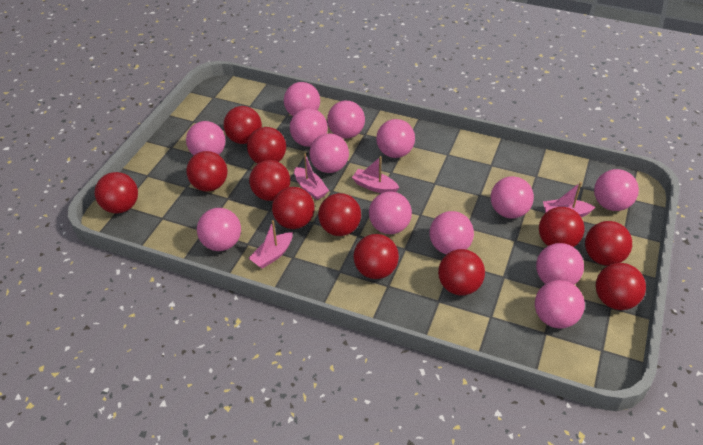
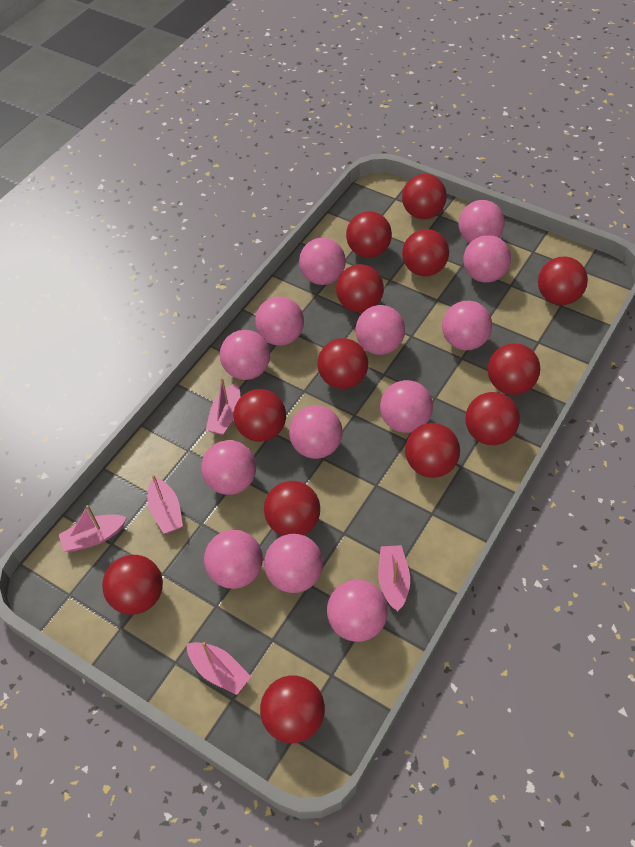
pink boat: 4 -> 5
red ball: 12 -> 13

